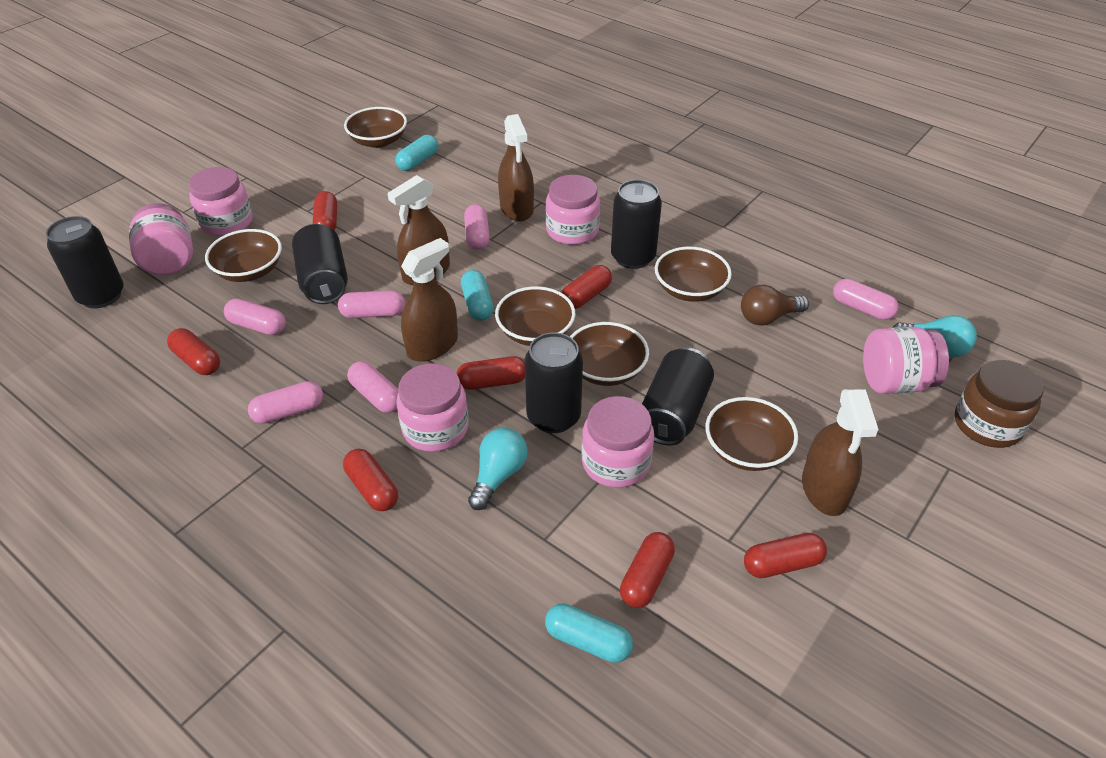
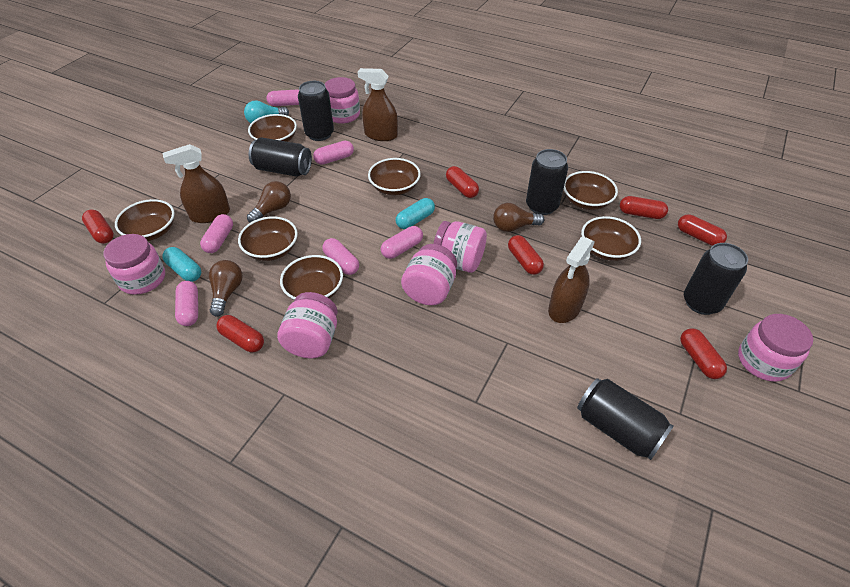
brown bowl: 6 -> 7
brown jar: 1 -> 0
brown light bulb: 1 -> 3
brown spray bottle: 4 -> 3
turquoise capsule: 3 -> 2
turquoise light bulb: 2 -> 1

